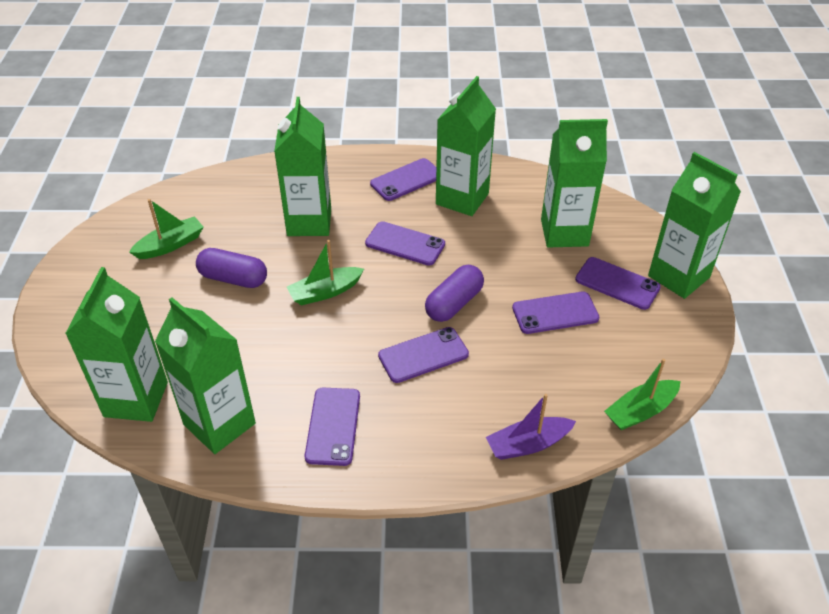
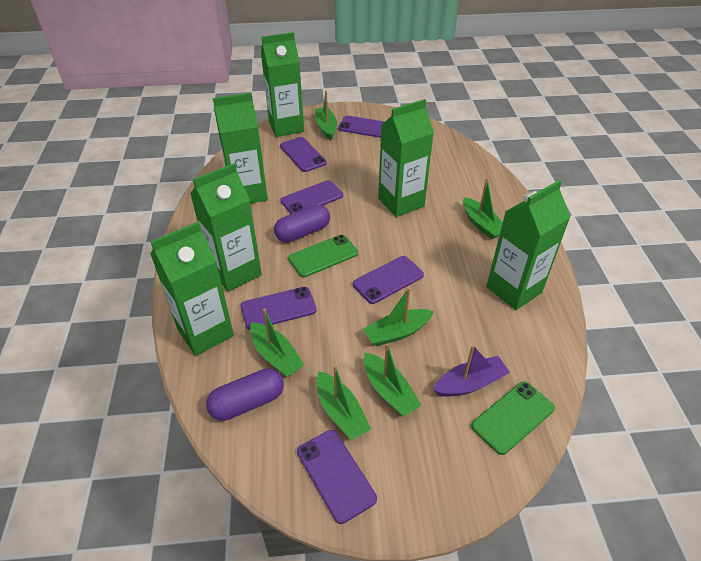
green boat: 3 -> 6
green phone: 0 -> 2

